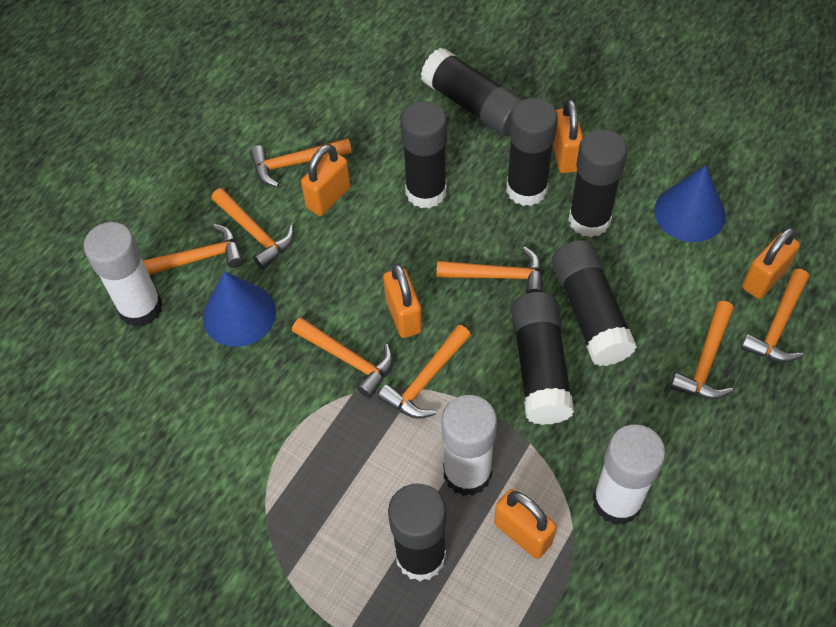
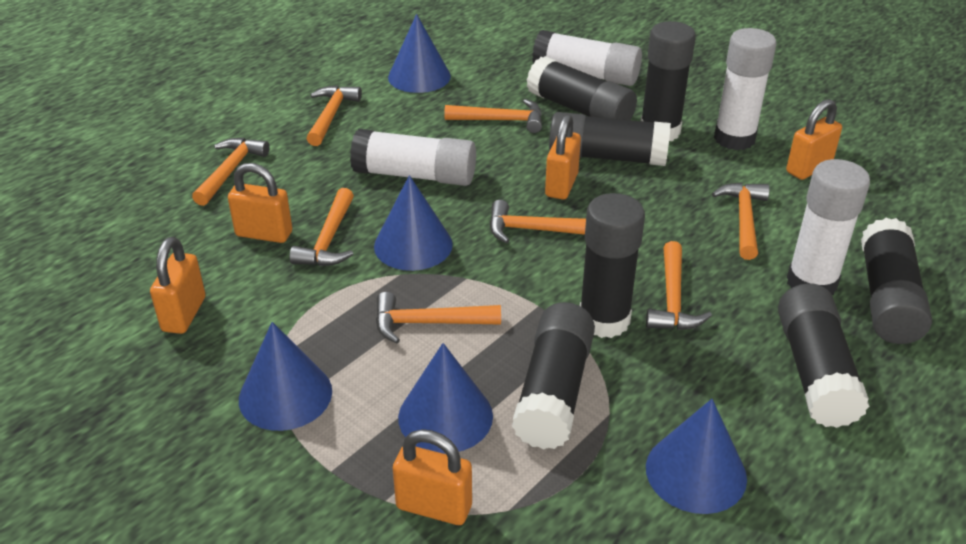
blue cone: 2 -> 5
white glue stick: 3 -> 4

